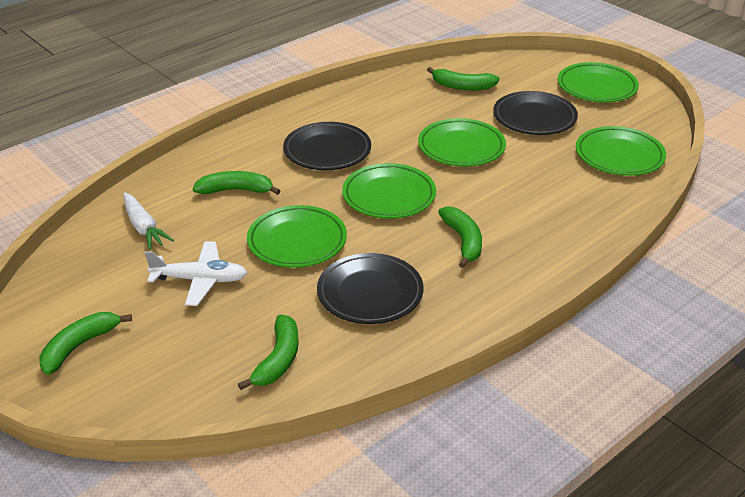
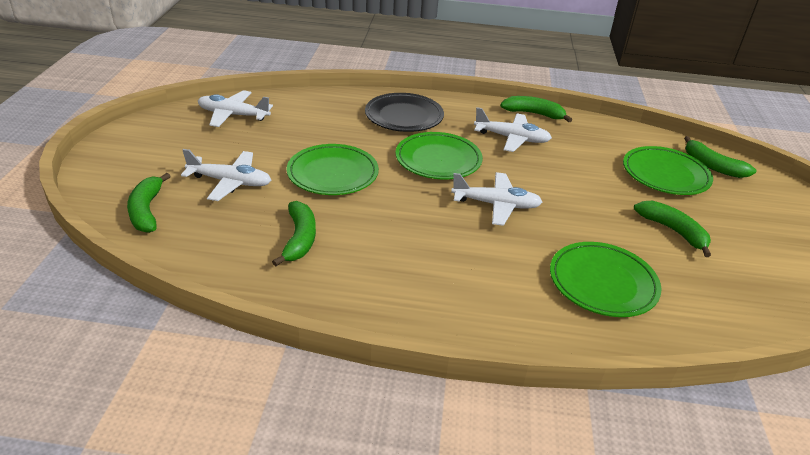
black plate: 3 -> 1
green plate: 5 -> 4
white carrot: 1 -> 0
white plane: 1 -> 4

